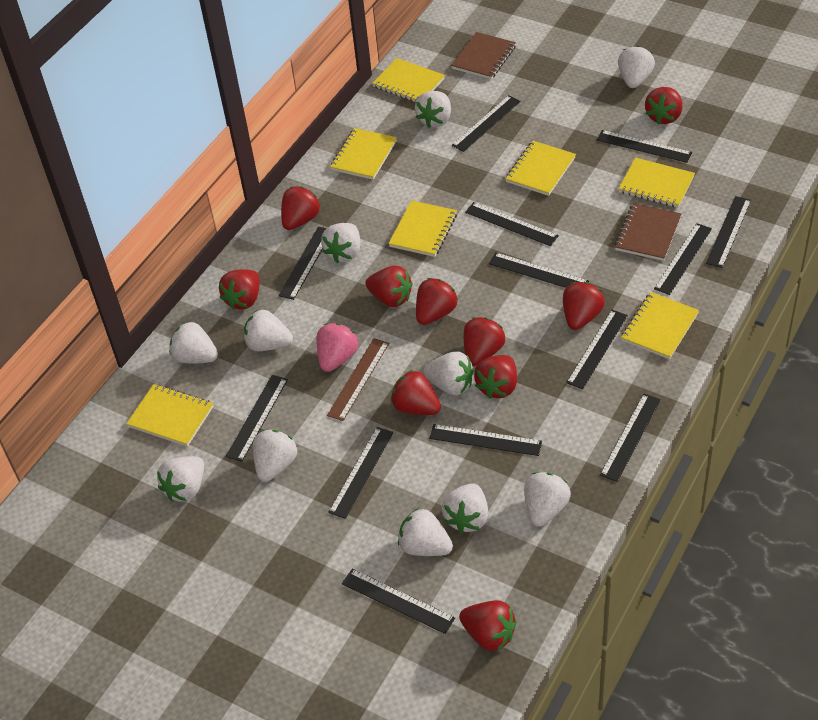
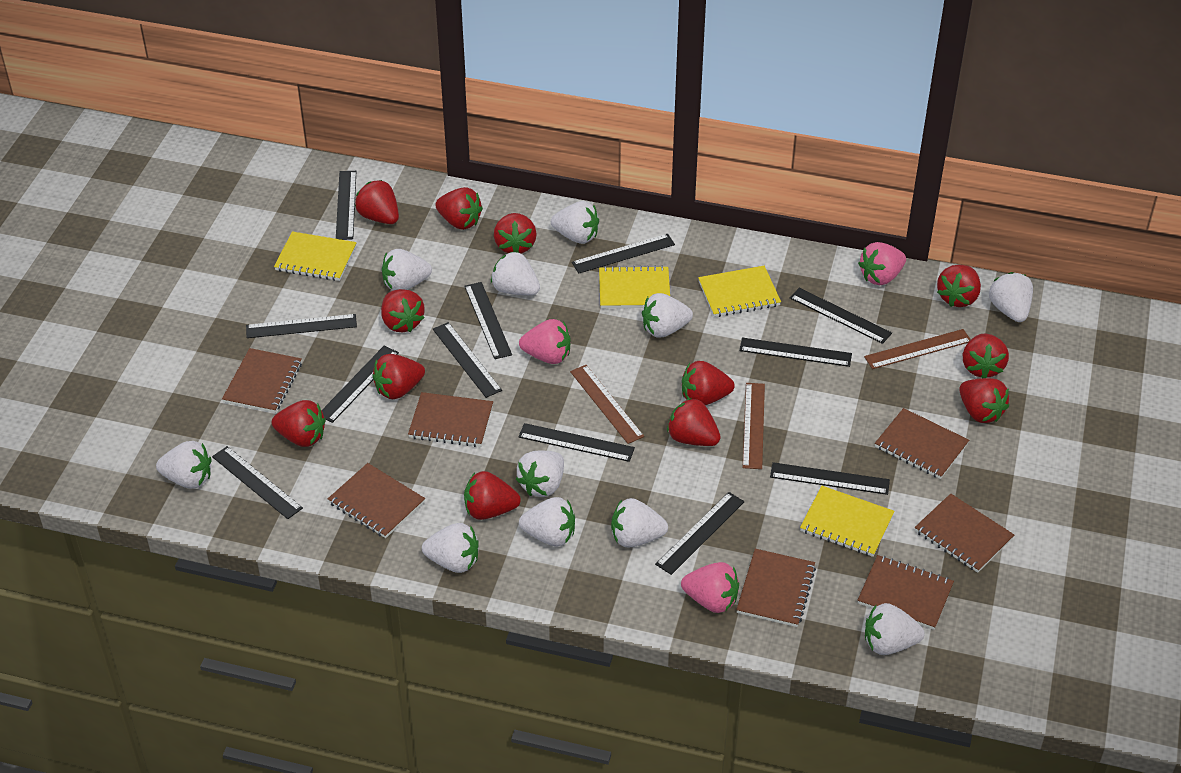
black ruler: 13 -> 12
brown notebook: 2 -> 7
brown ruler: 1 -> 3
pink strawberry: 1 -> 3
red strawberry: 10 -> 12
yellow notebook: 7 -> 4

